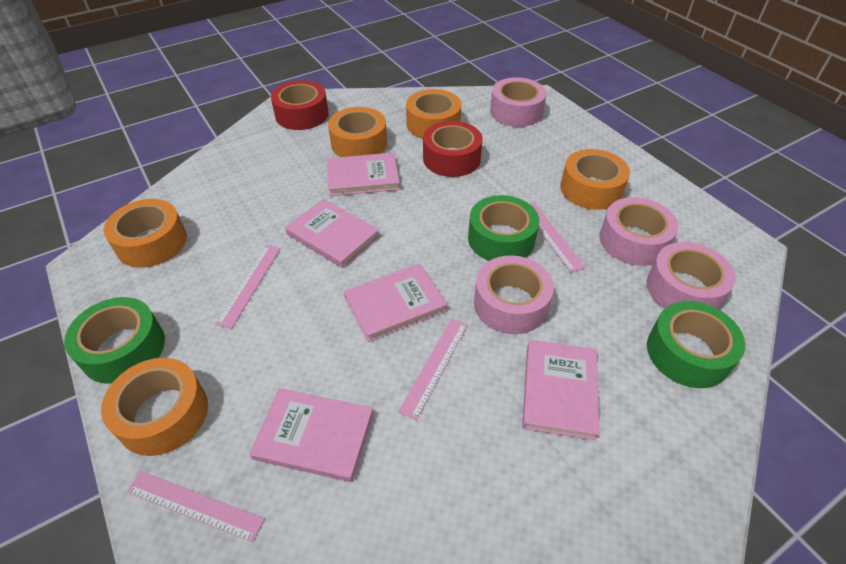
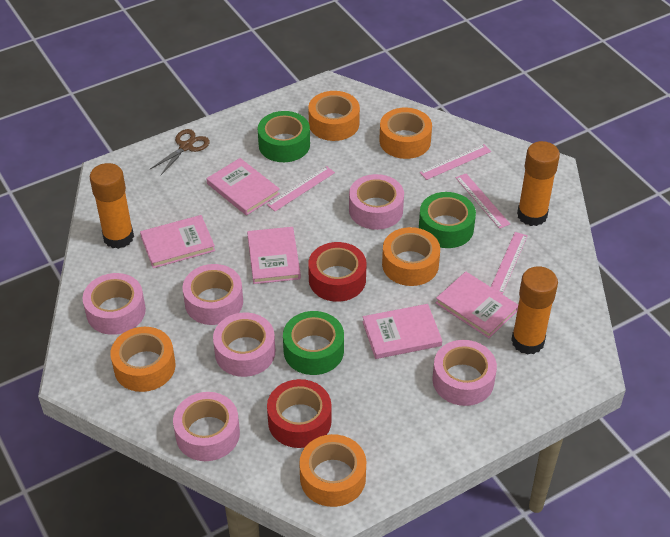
brown scissors: 0 -> 1
orange glue stick: 0 -> 3
pink tape: 4 -> 6

